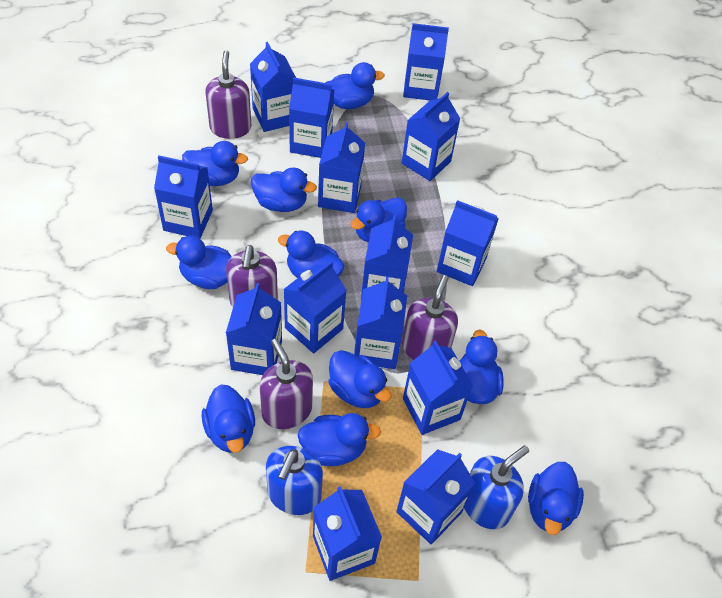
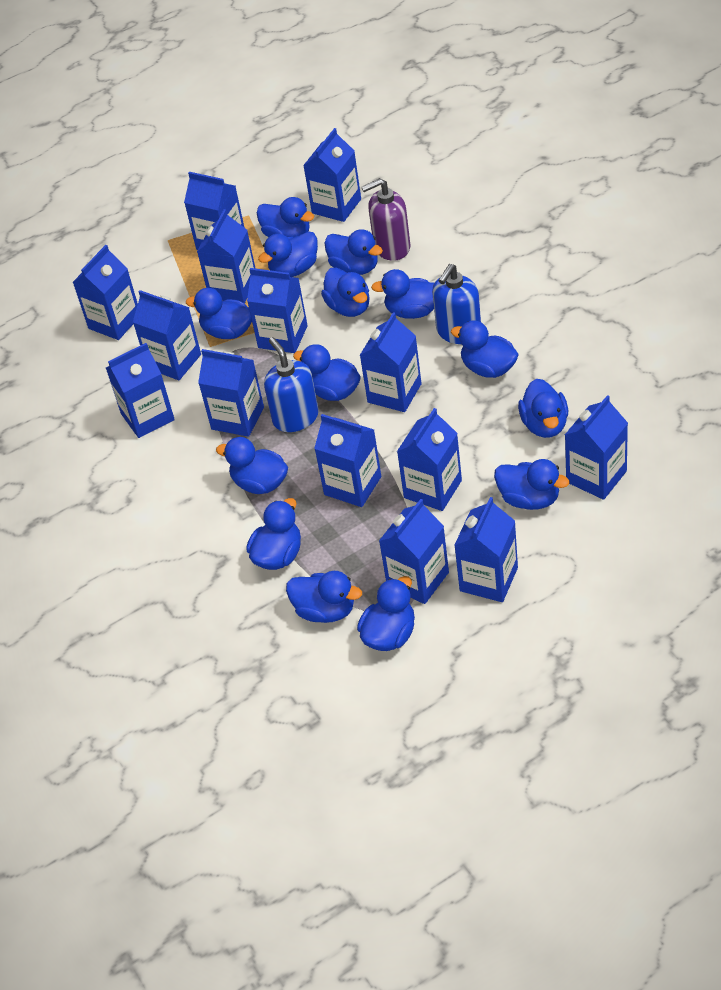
blue duck: 11 -> 14
purple soap dispenser: 4 -> 1

